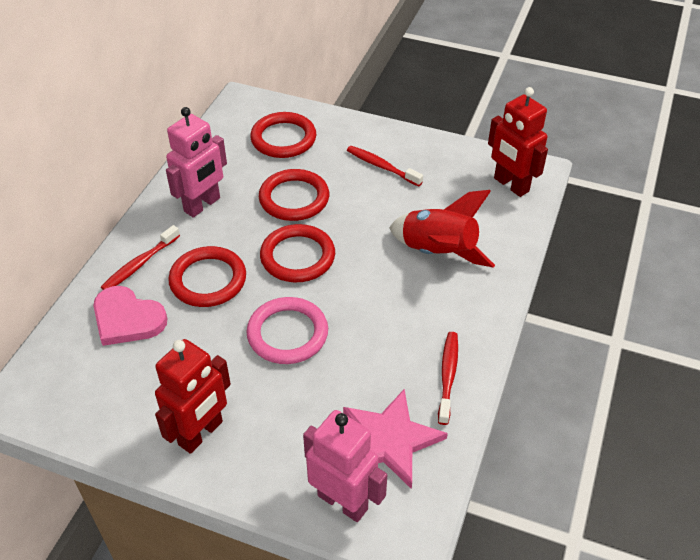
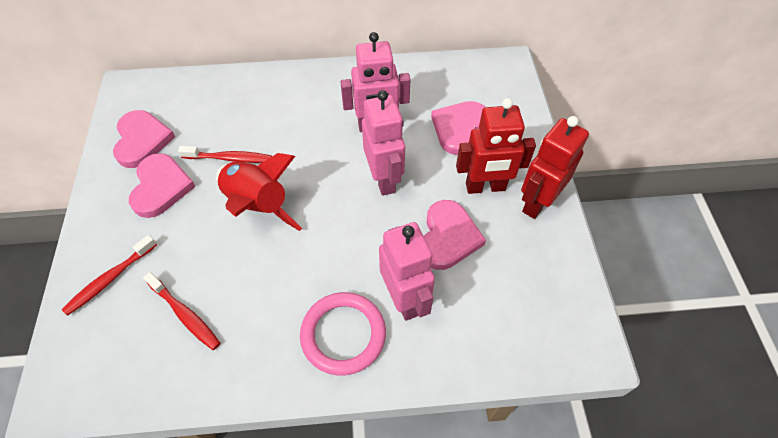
pink heart: 1 -> 4
pink robot: 2 -> 3
pink star: 1 -> 0
red ring: 4 -> 0

